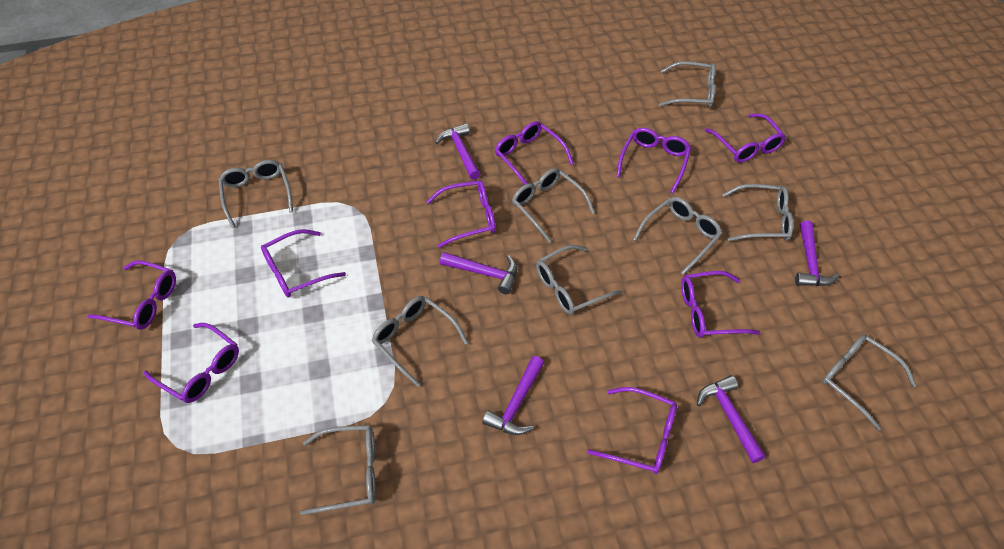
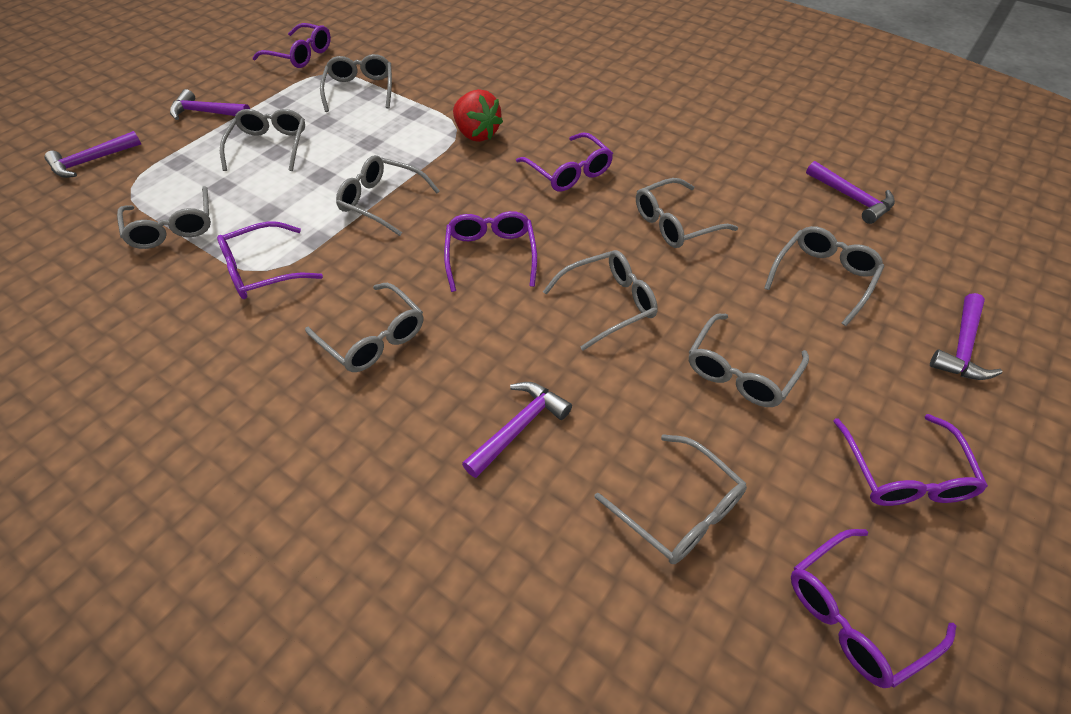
grey glasses: 9 -> 10
purple glasses: 9 -> 6
red strawberry: 0 -> 1

